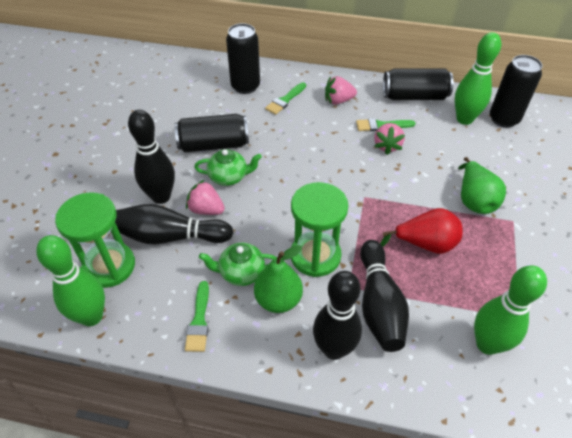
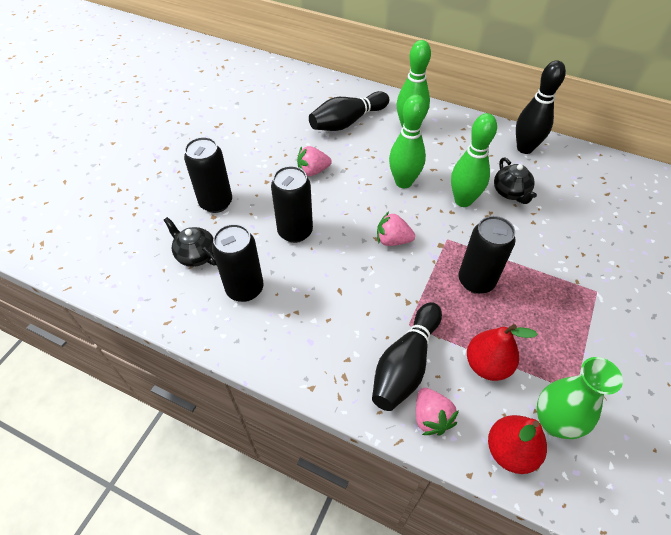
black bowling pin: 4 -> 3
black teapot: 0 -> 2
green brush: 3 -> 0
green hourglass: 2 -> 0
green pear: 2 -> 0
green teapot: 2 -> 0
green vase: 0 -> 1
red pear: 1 -> 2

